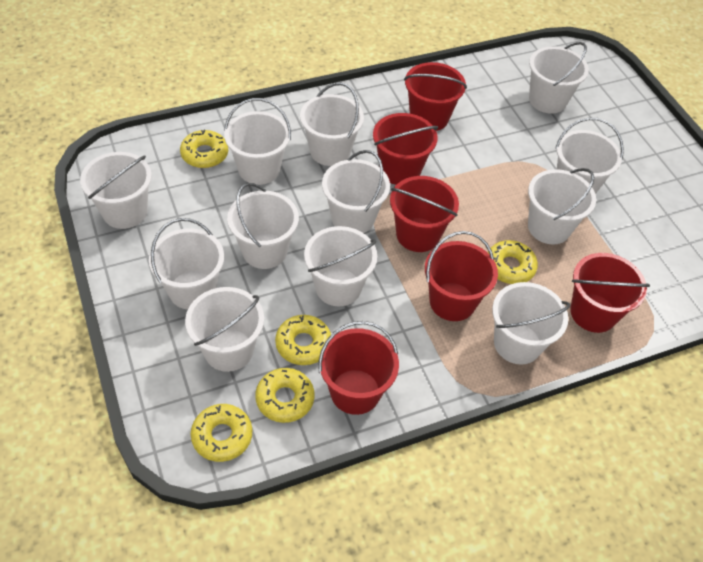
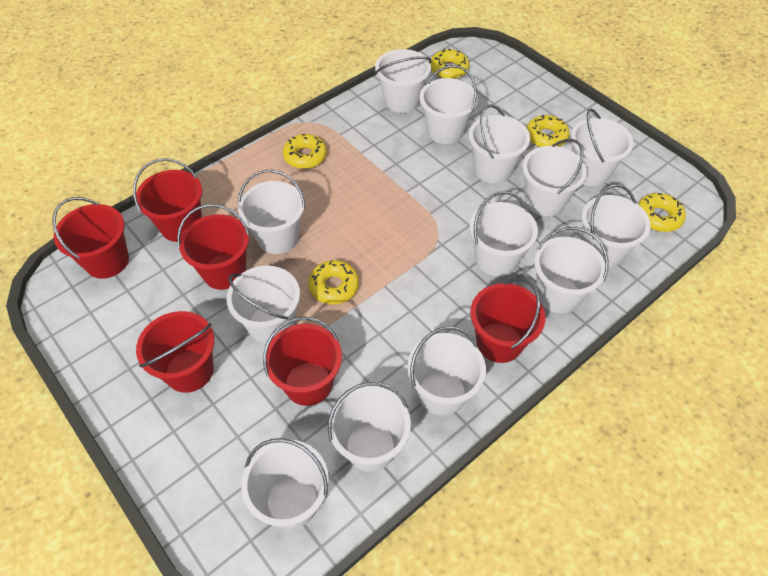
white bucket: 12 -> 13

